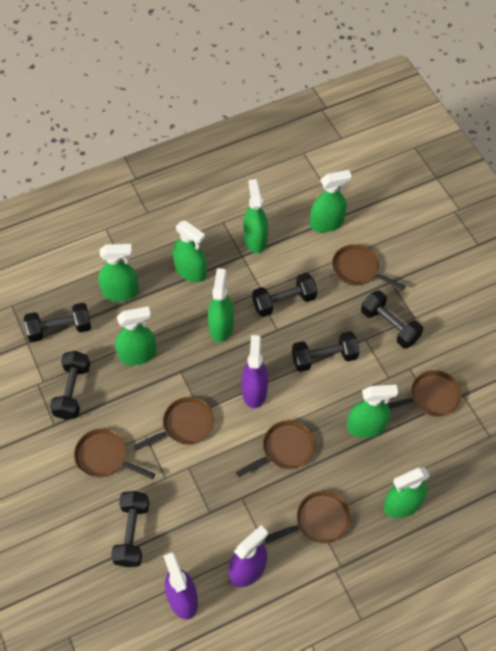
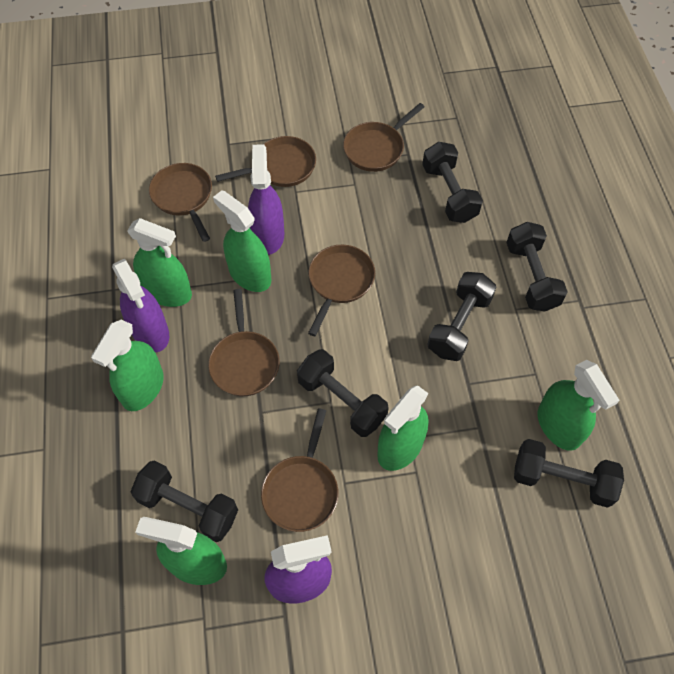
green spray bottle: 8 -> 6

